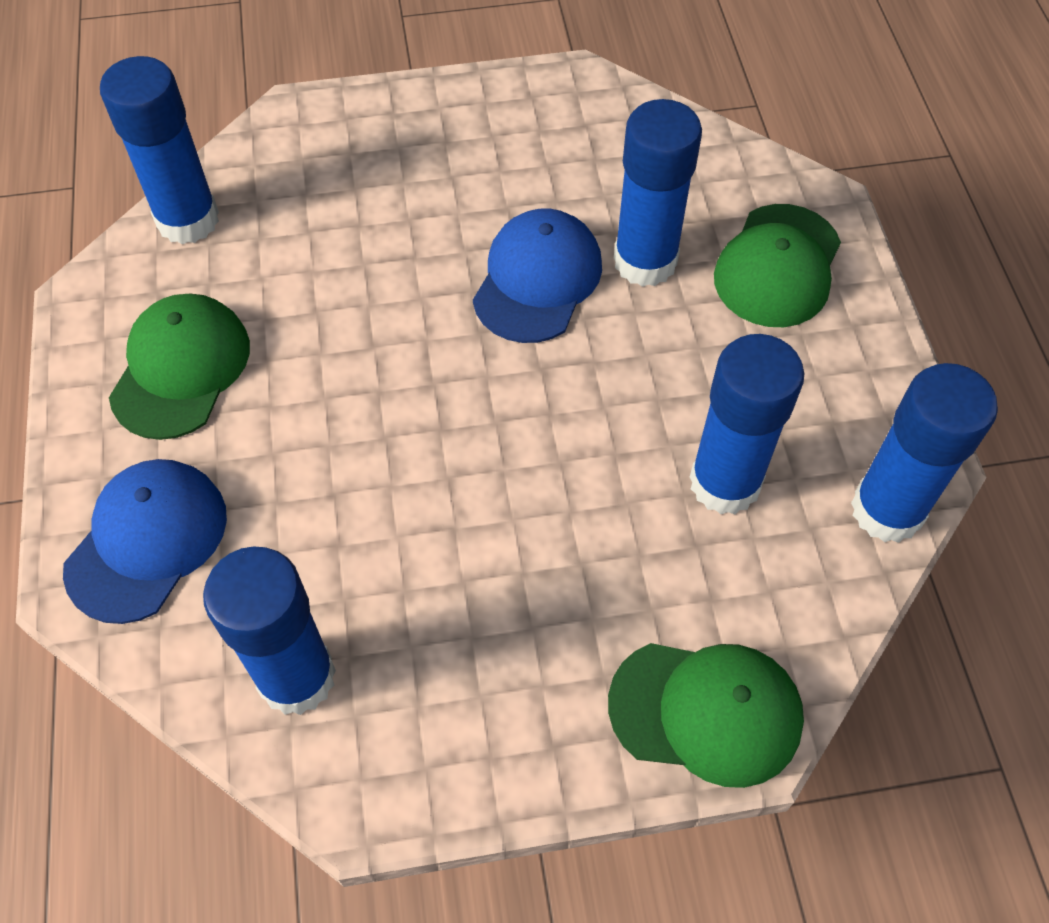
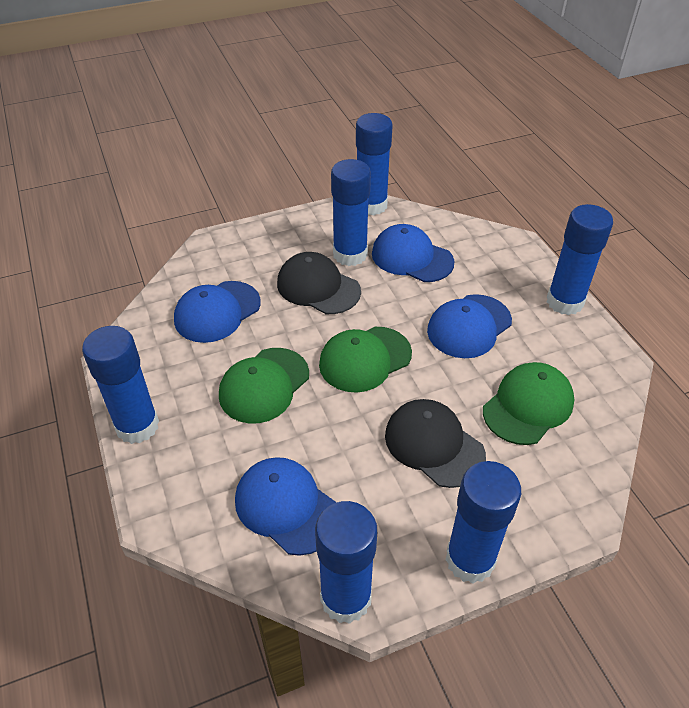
black cap: 0 -> 2
blue cap: 2 -> 4
blue glue stick: 5 -> 6

